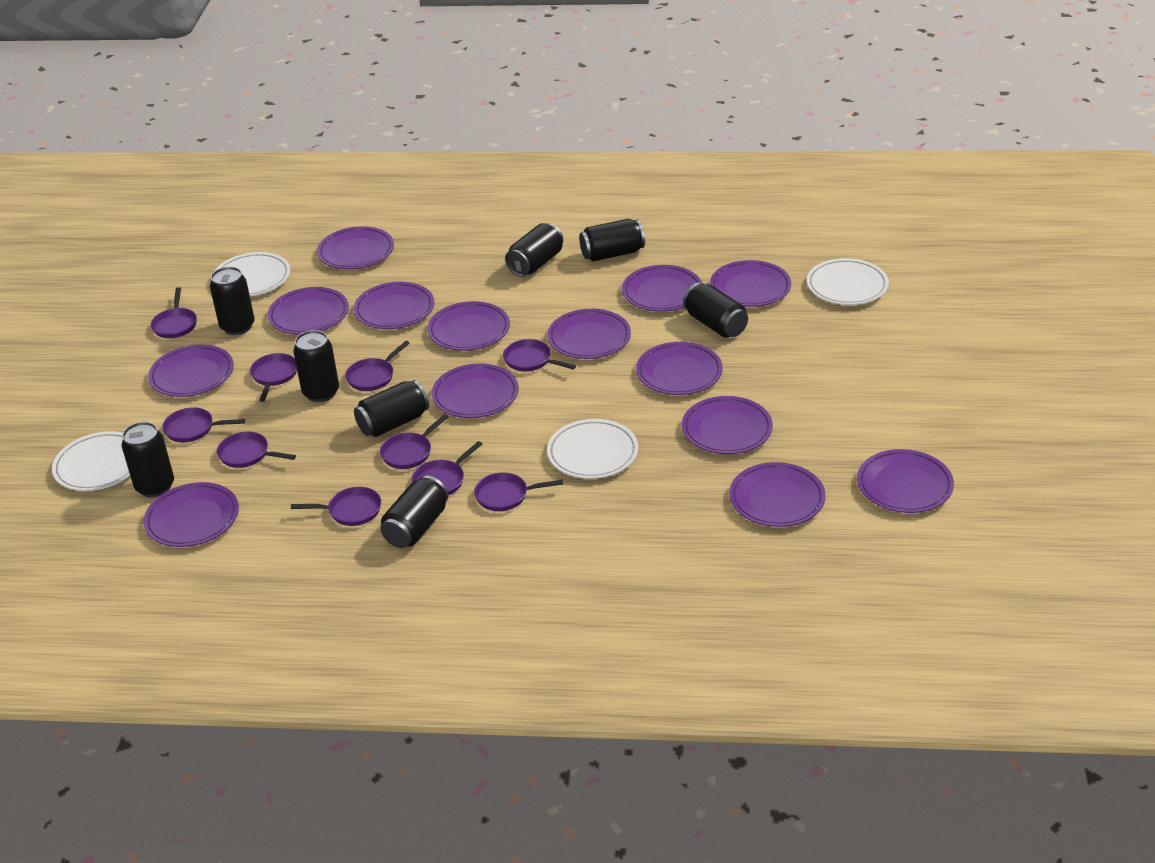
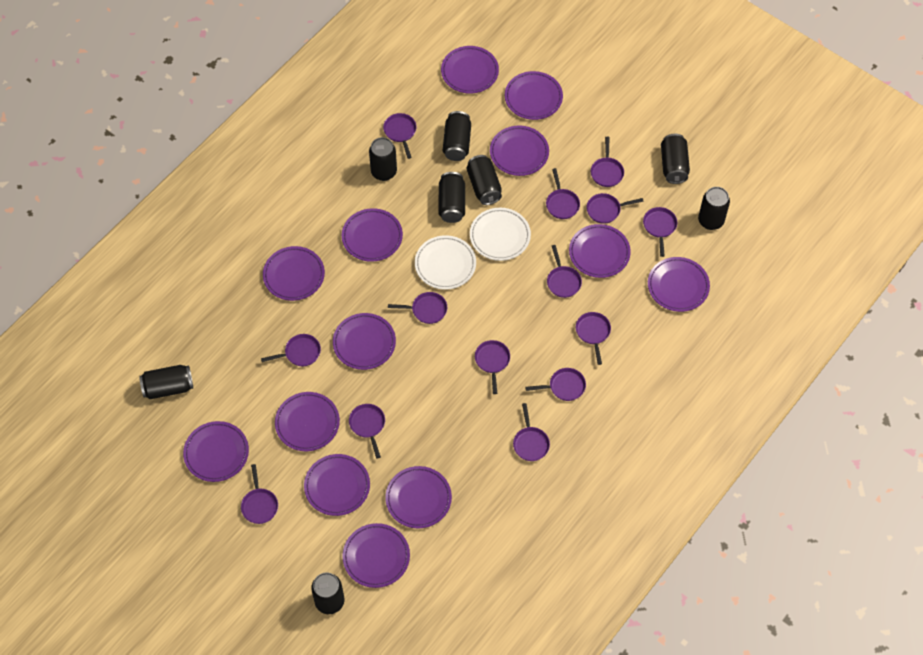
purple pan: 10 -> 14
purple plate: 14 -> 13
white plate: 4 -> 2

